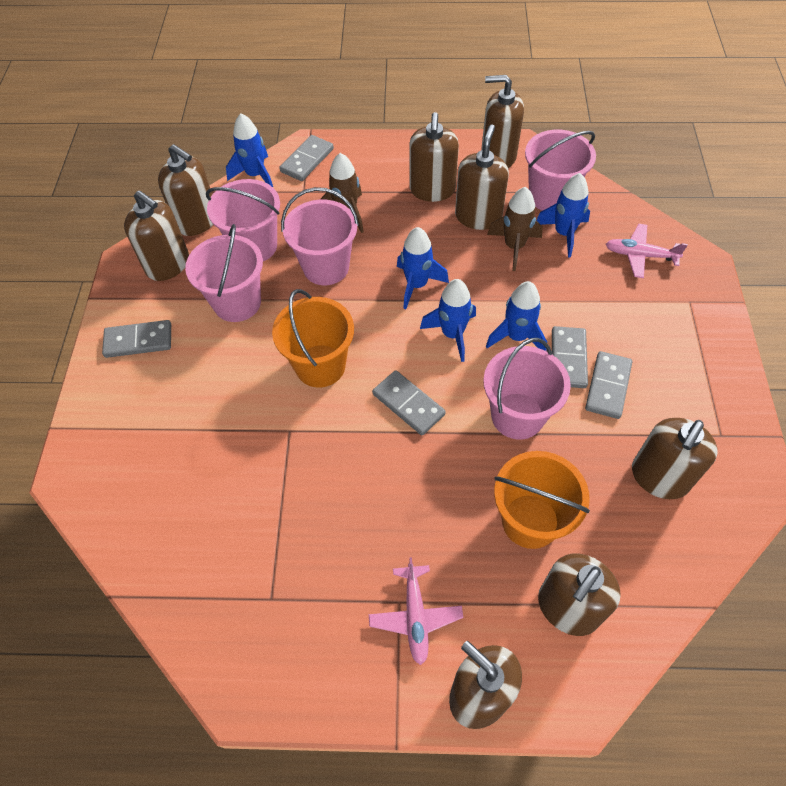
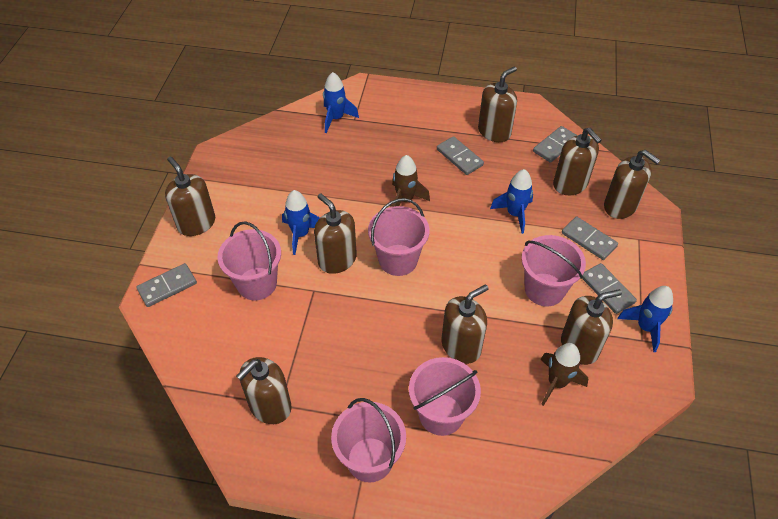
blue rocket: 5 -> 4
orange bucket: 2 -> 0
pink plane: 2 -> 0

